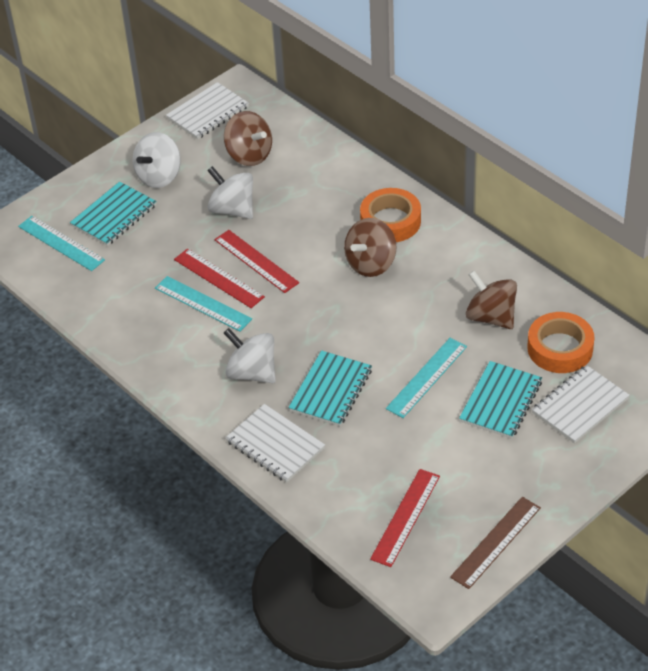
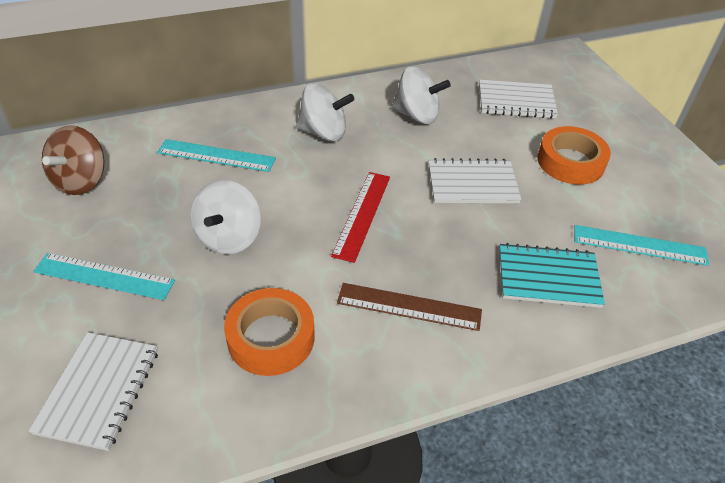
brown spinning top: 3 -> 1
red ruler: 3 -> 1
turquoise notebook: 3 -> 1

